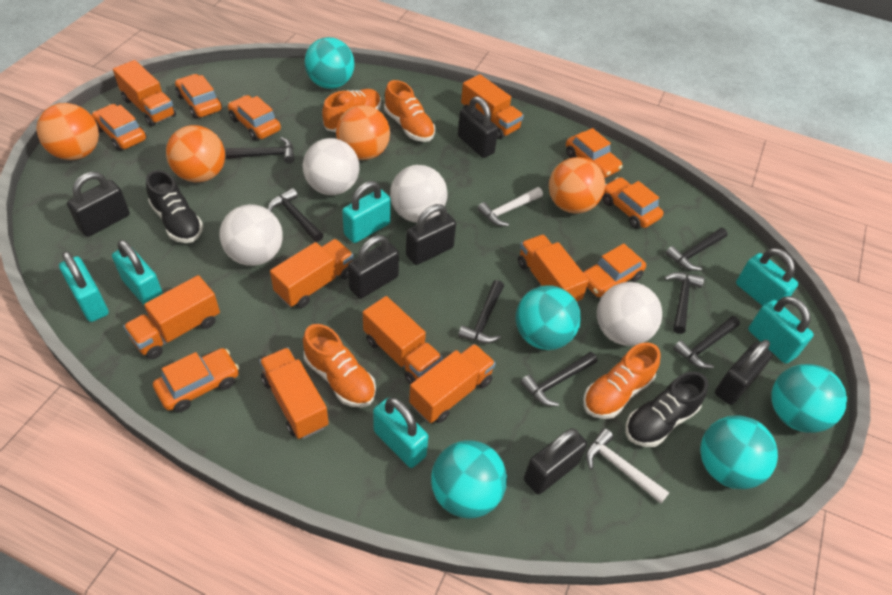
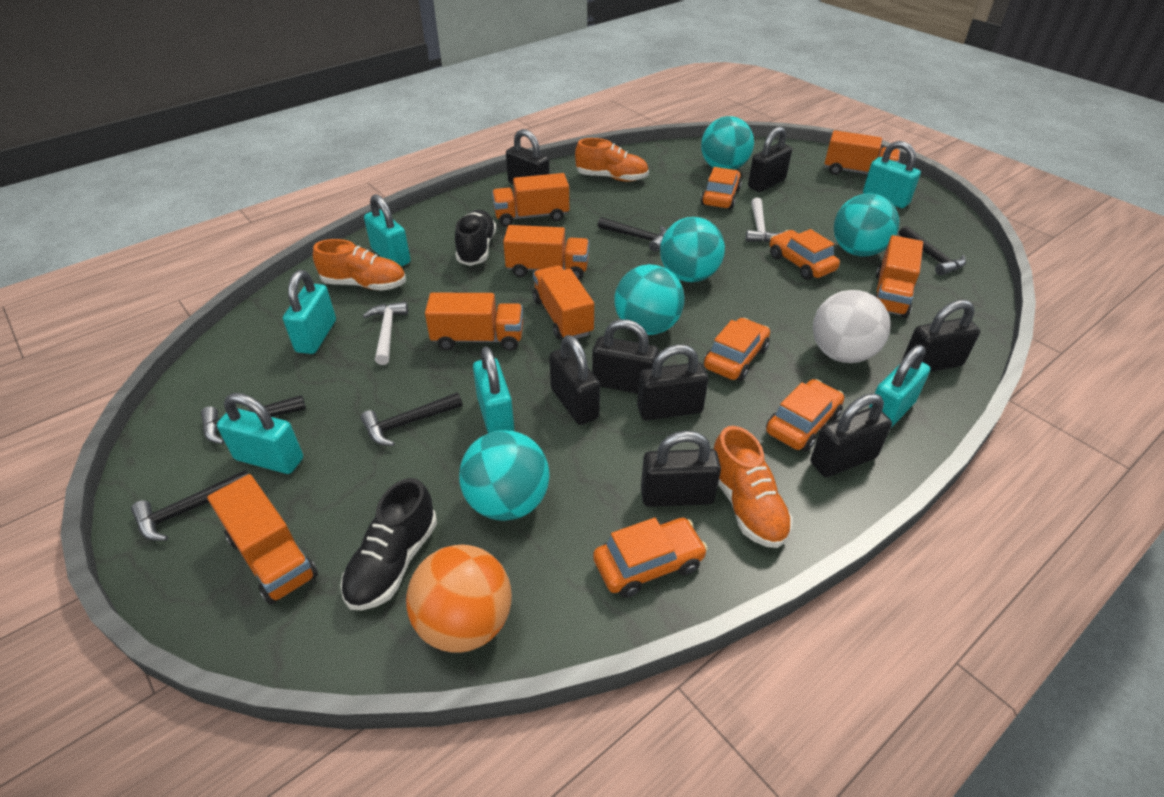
black hammer: 7 -> 5
black padlock: 6 -> 8
orange ball: 4 -> 1
orange car: 7 -> 5
orange shoe: 4 -> 3
orange truck: 8 -> 7
white ball: 4 -> 1

